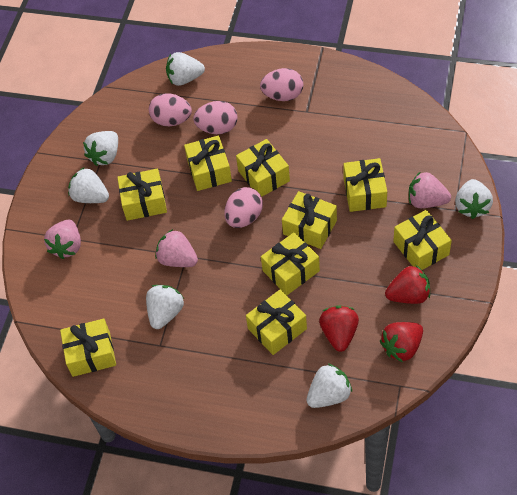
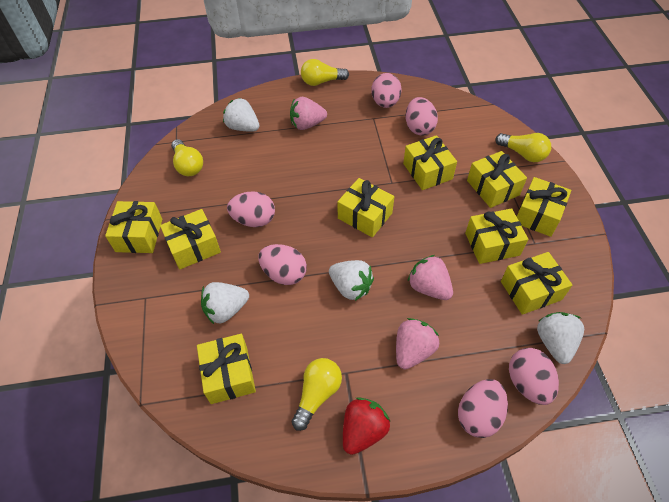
pink egg: 4 -> 6
red strawberry: 3 -> 1
white strawberry: 6 -> 4
yellow light bulb: 0 -> 4

